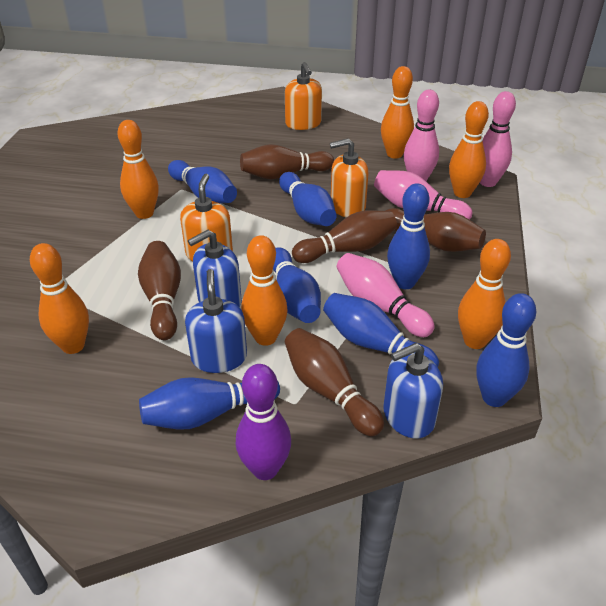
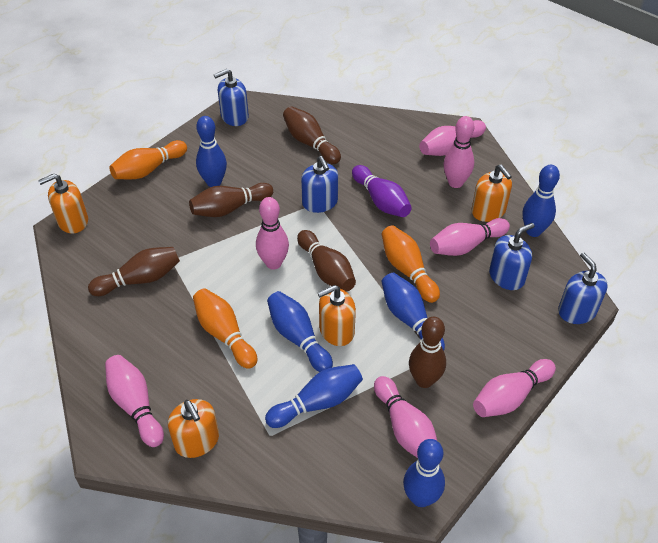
blue bowling pin: 7 -> 6
blue soap dispenser: 3 -> 4
orange bowling pin: 6 -> 3
orange soap dispenser: 3 -> 4
pink bowling pin: 4 -> 7

